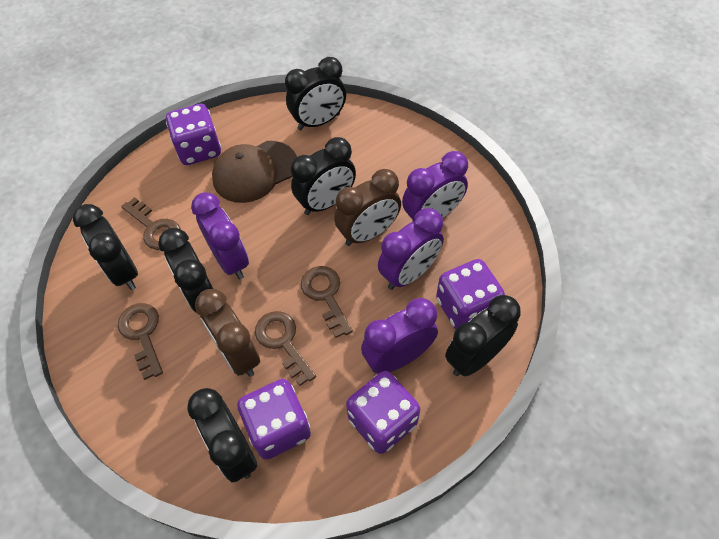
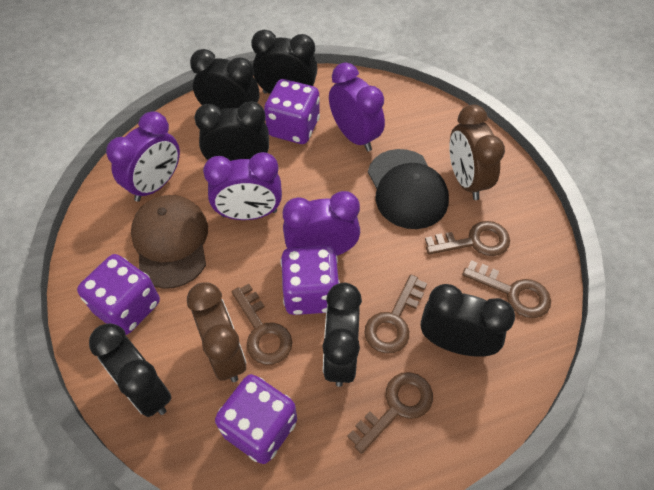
black cap: 0 -> 1
brown key: 4 -> 5

